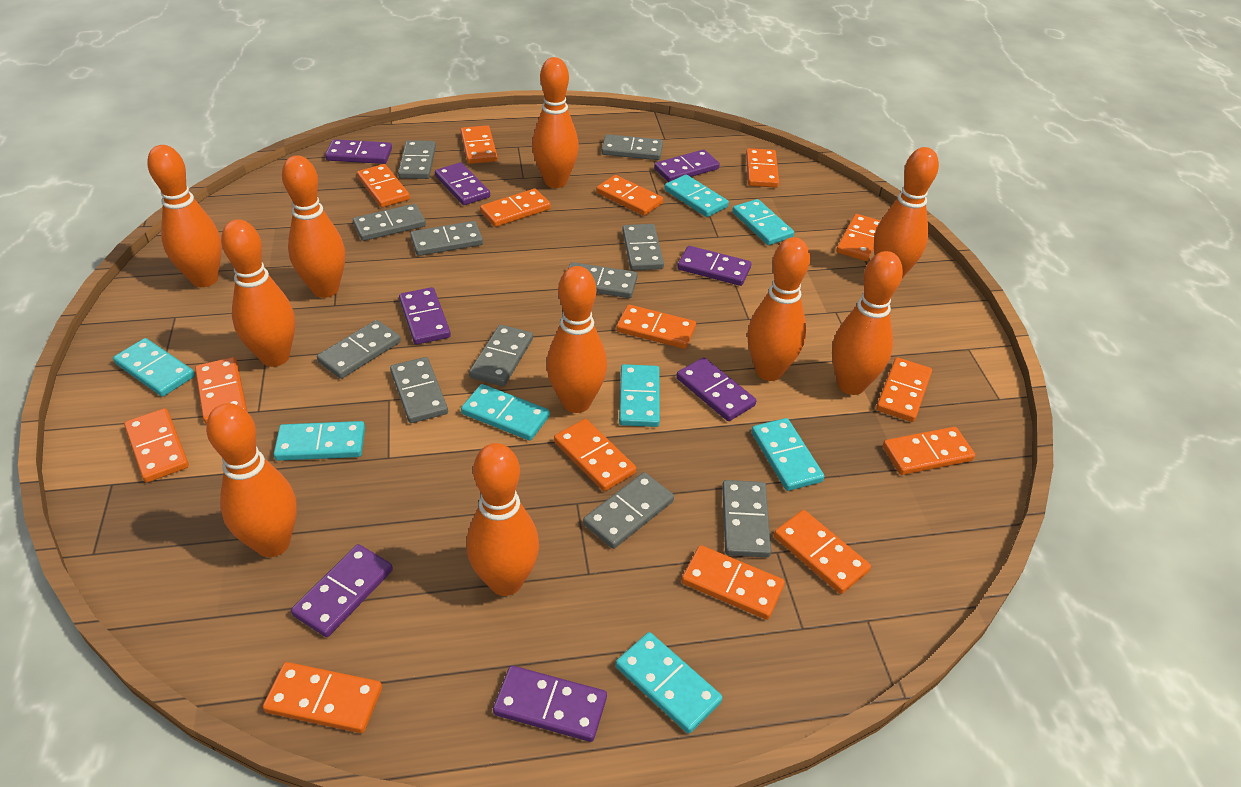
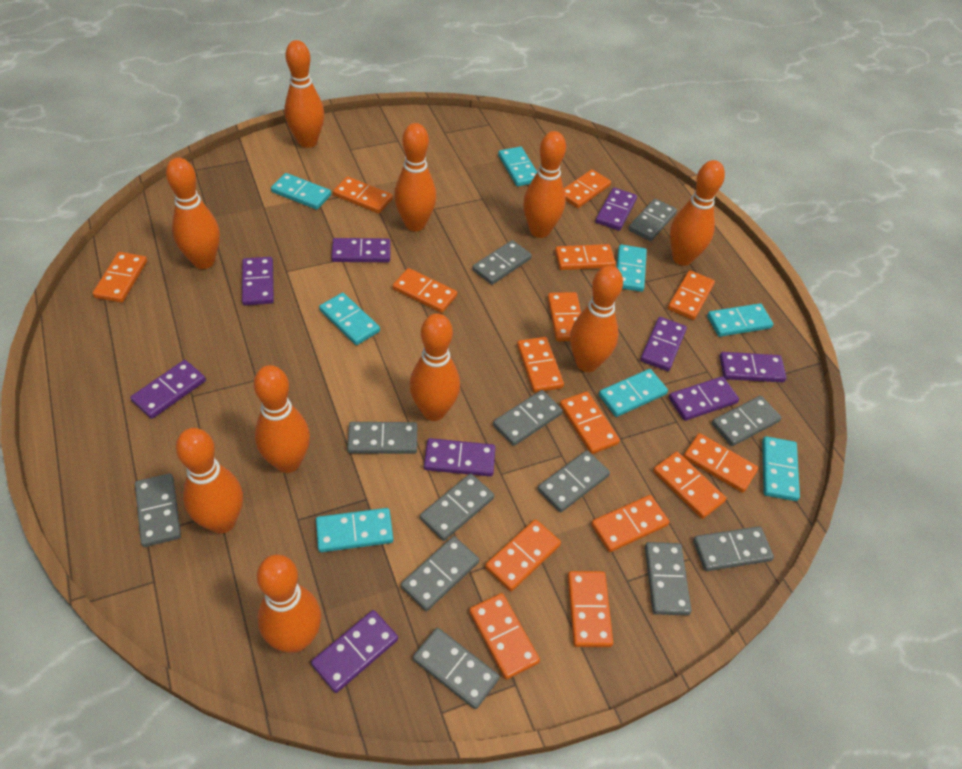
grey domino: 11 -> 12
purple domino: 8 -> 9

